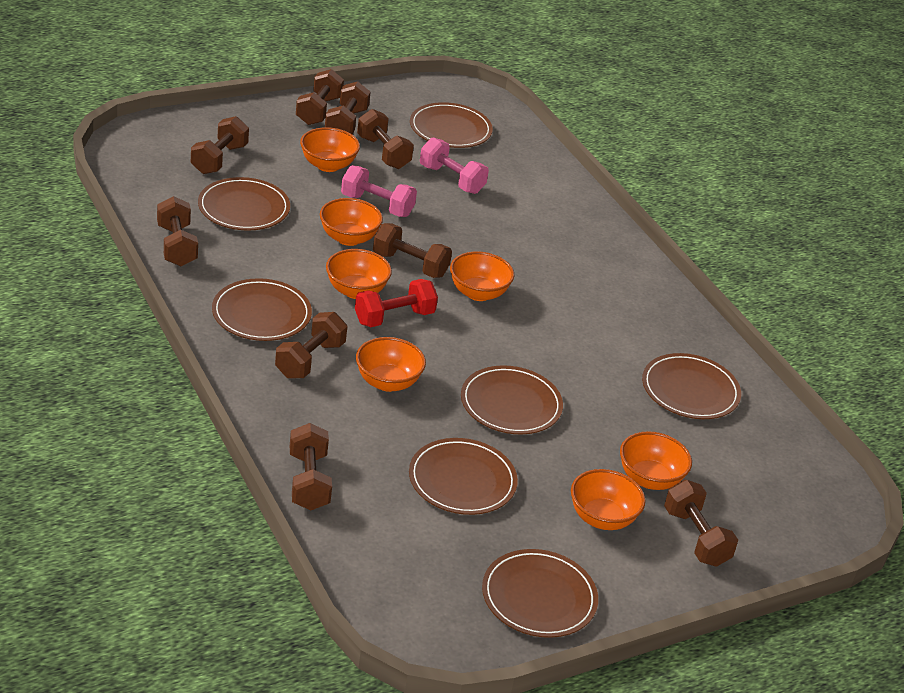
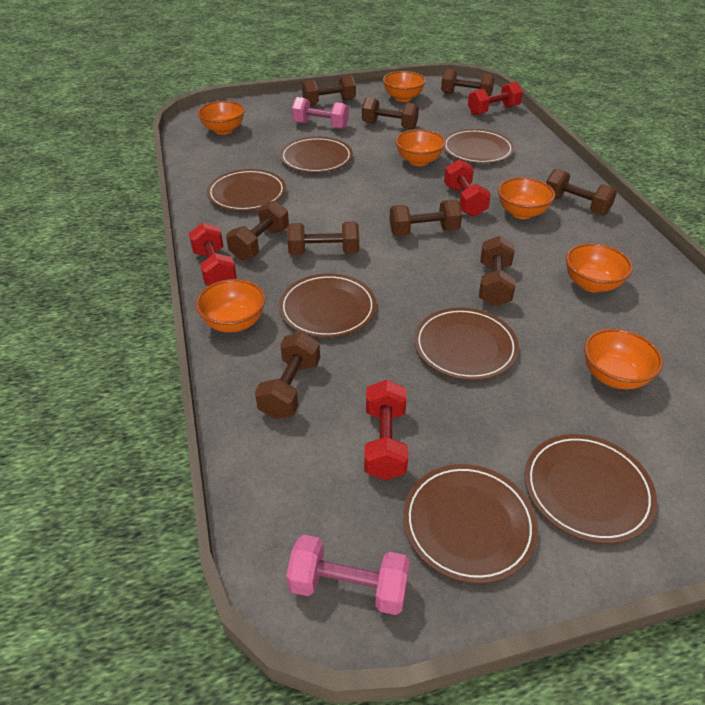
red dumbbell: 1 -> 4

